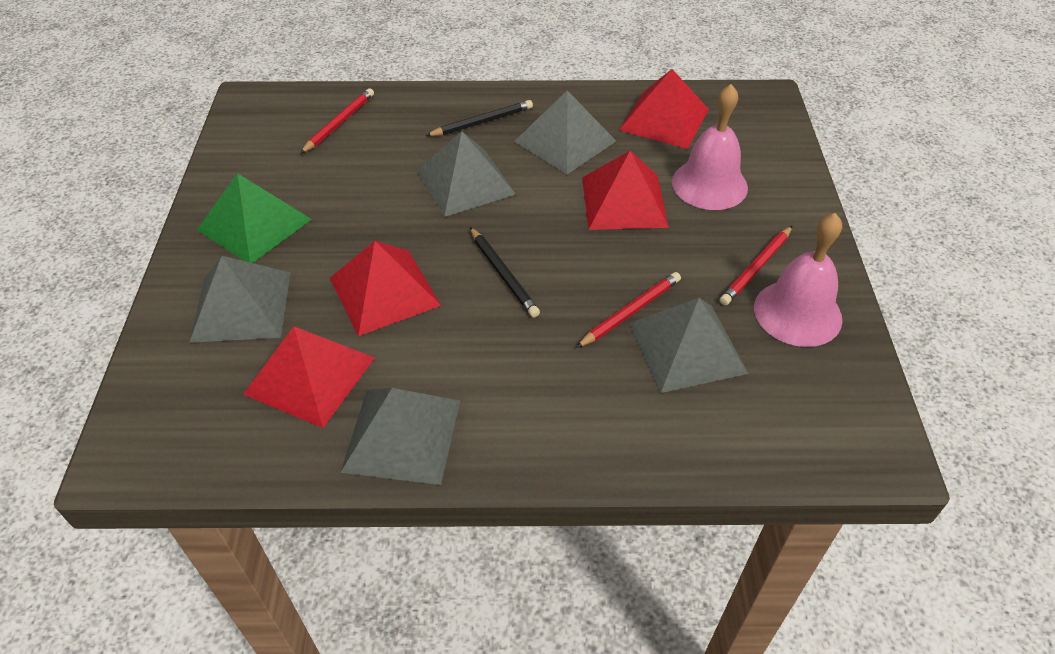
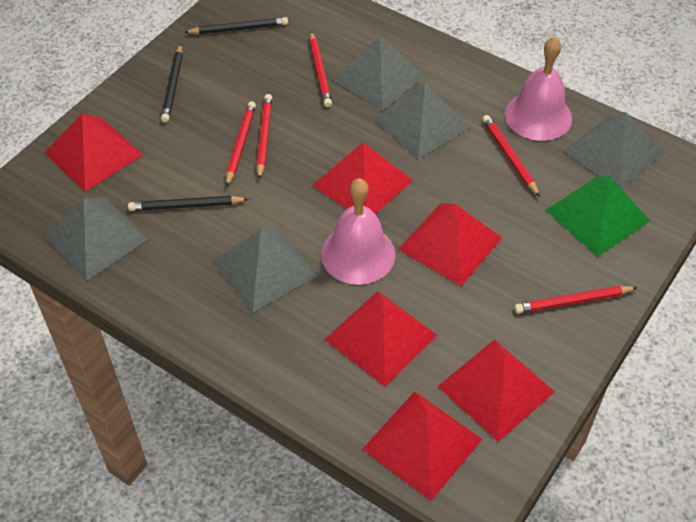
black pencil: 2 -> 3
red pencil: 3 -> 5
red pyramid: 4 -> 6

